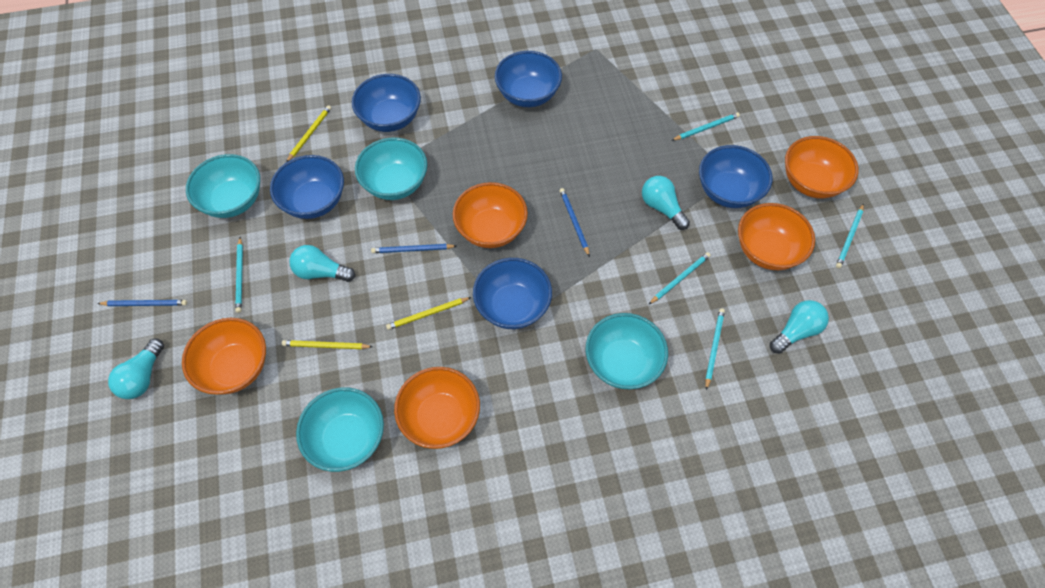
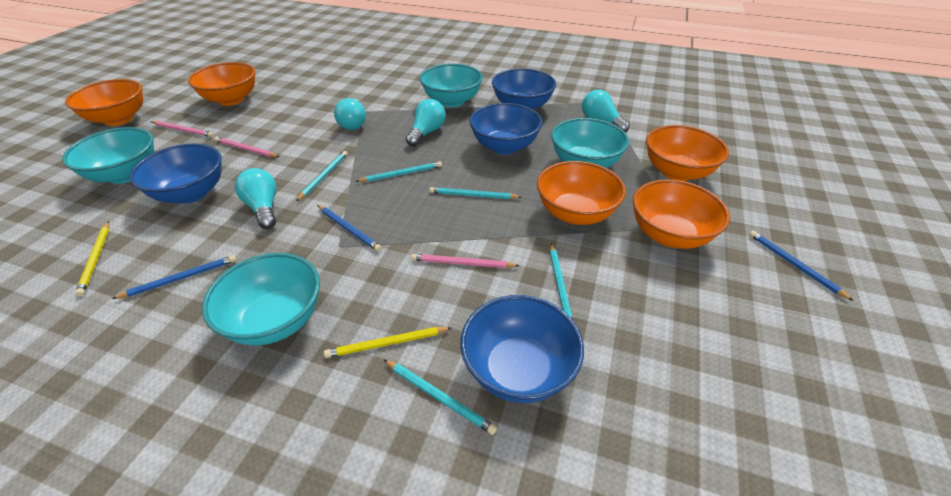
blue bowl: 5 -> 4
pink pencil: 0 -> 3
yellow pencil: 3 -> 2

